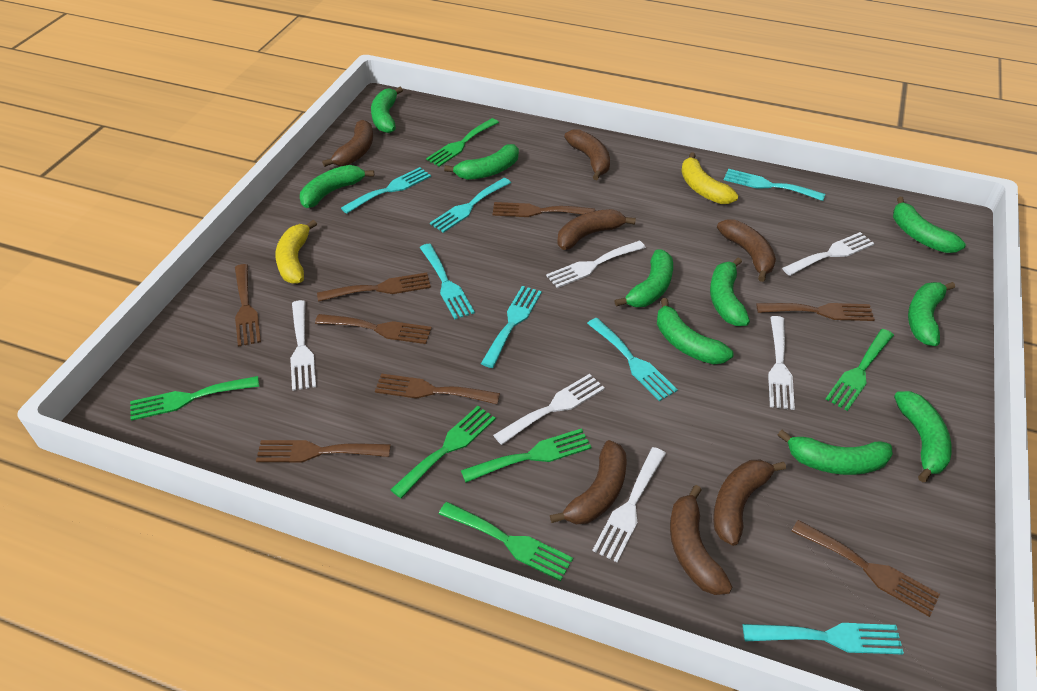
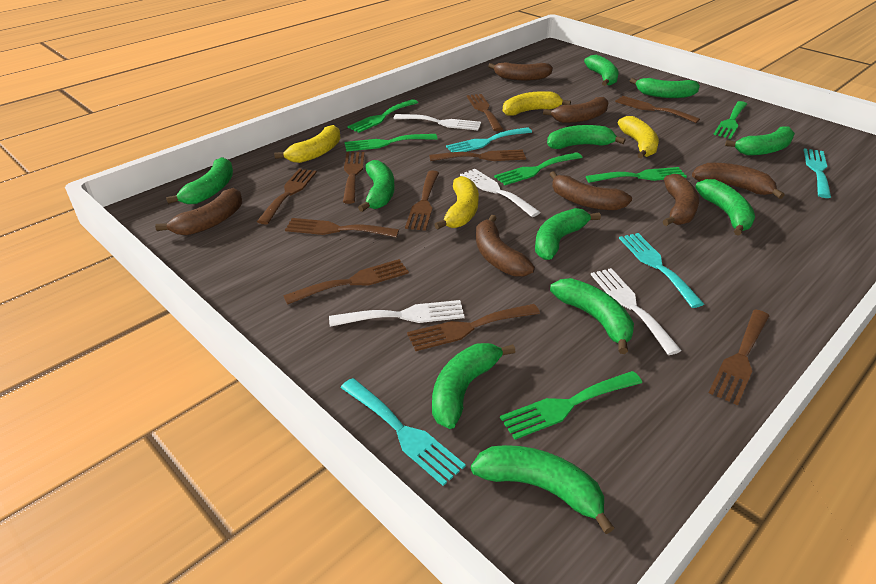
brown fork: 8 -> 10
green banana: 10 -> 11
turquoise fork: 7 -> 4
white fork: 6 -> 4
yellow banana: 2 -> 4

